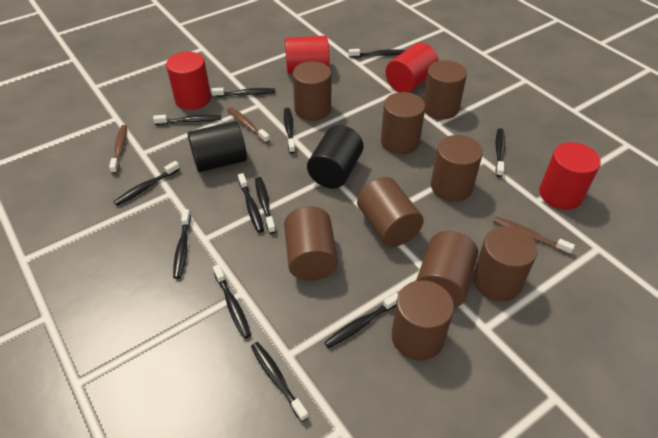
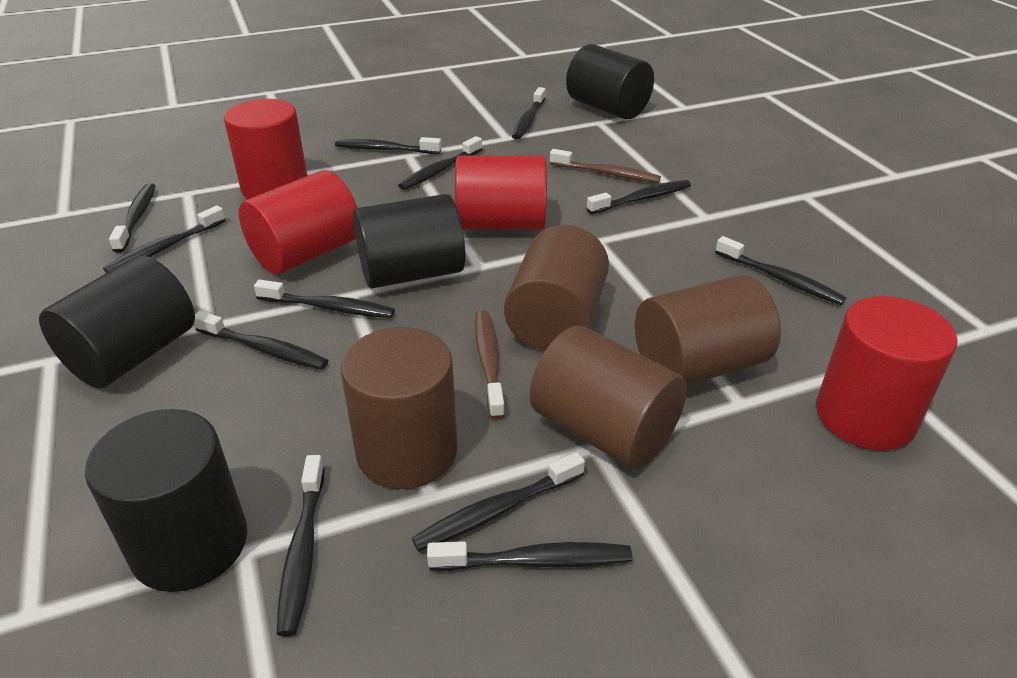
black cylinder: 2 -> 4
brown cylinder: 9 -> 4
brown toothbrush: 3 -> 2

